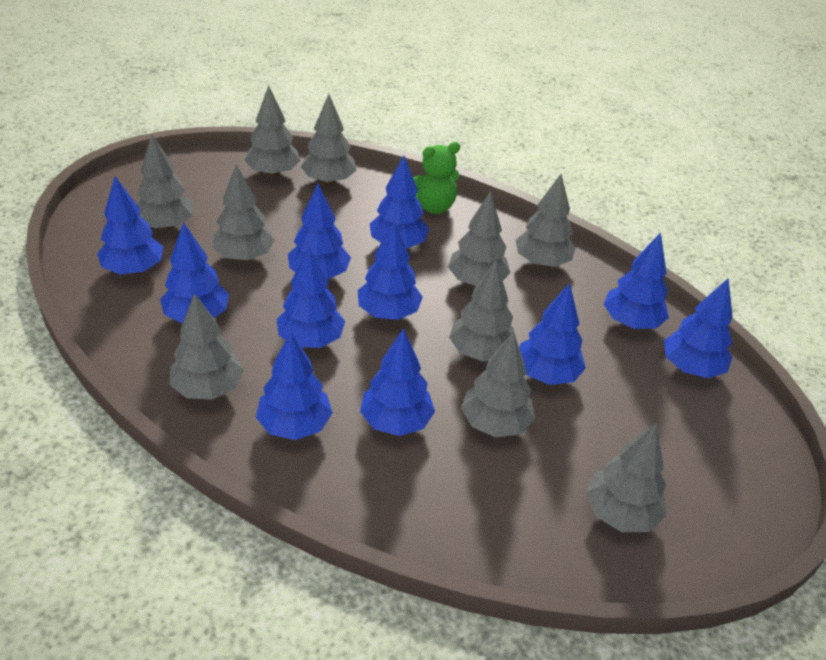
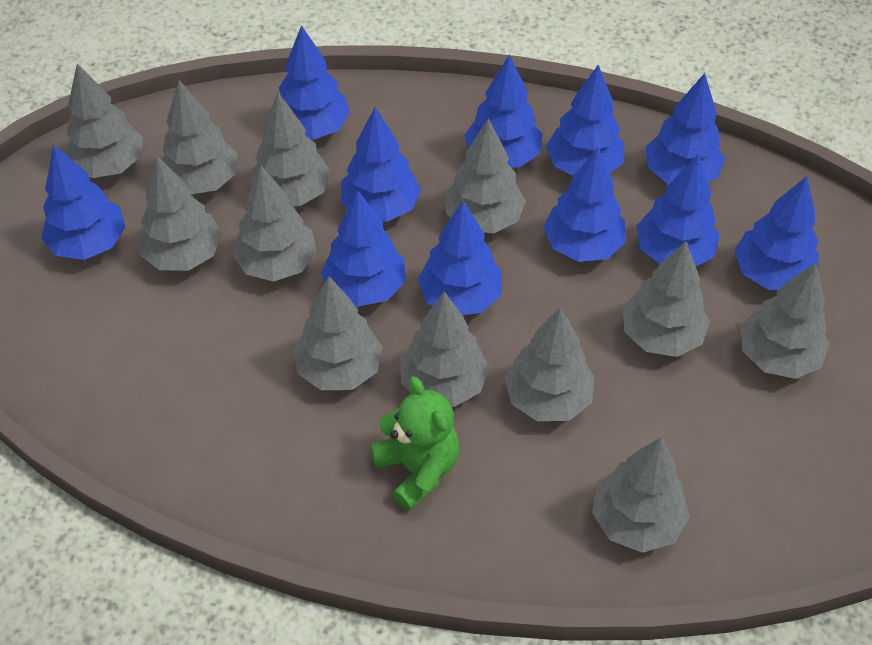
grey tree: 10 -> 12

